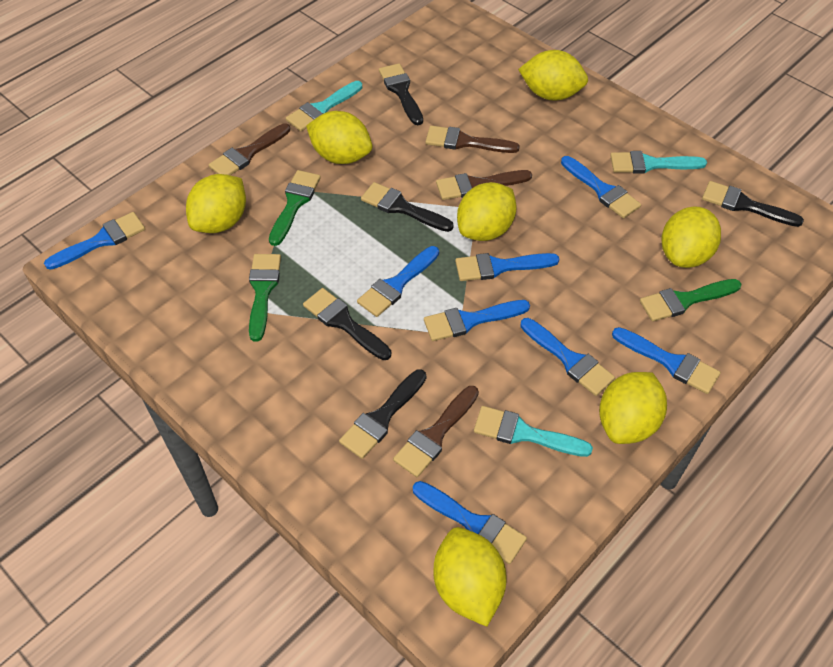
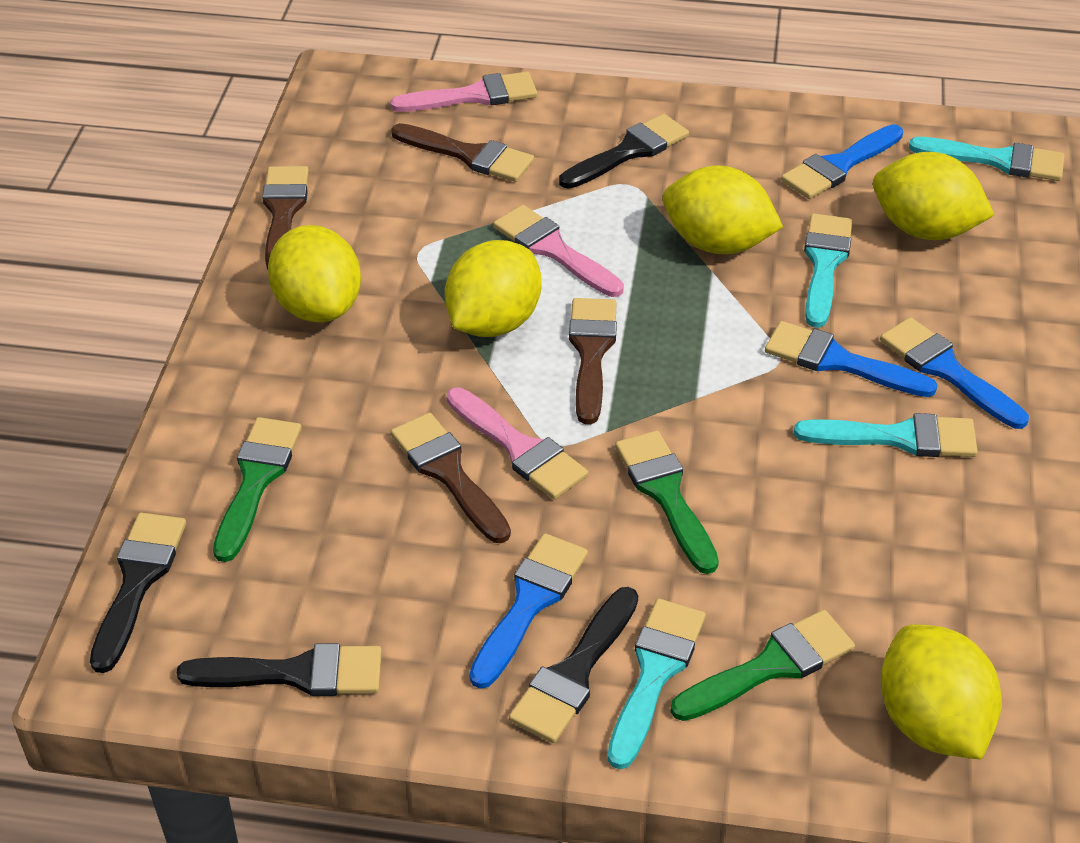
black brush: 5 -> 4
blue brush: 8 -> 4
pink brush: 0 -> 3
turquoise brush: 3 -> 4
yellow lemon: 7 -> 5

